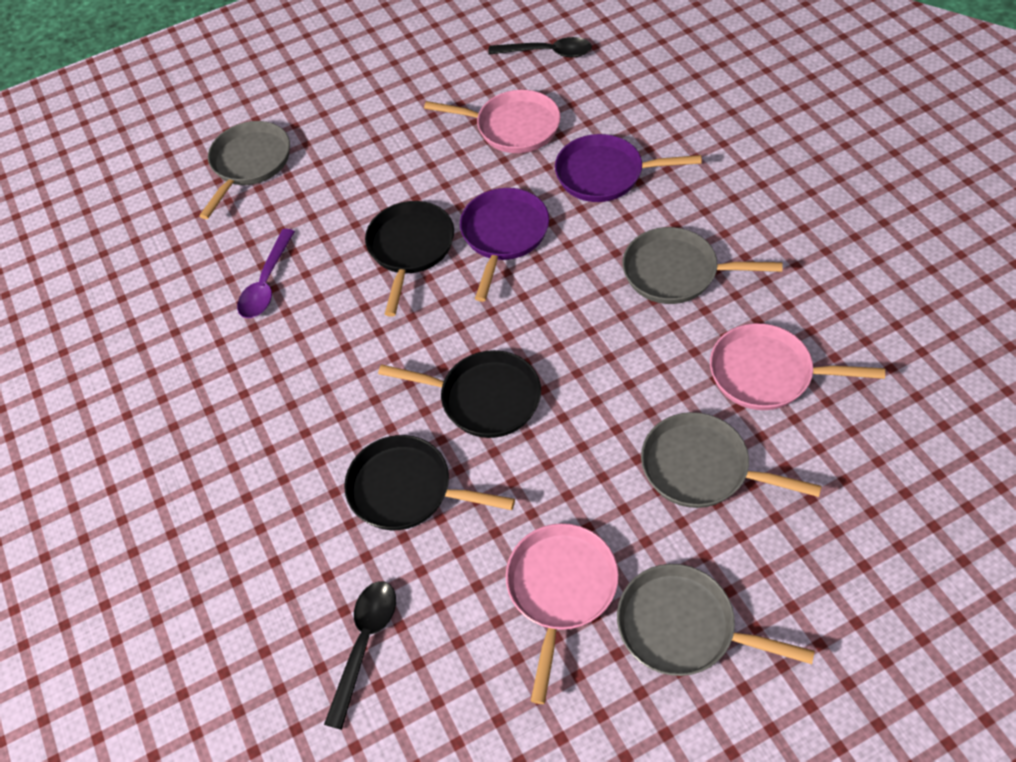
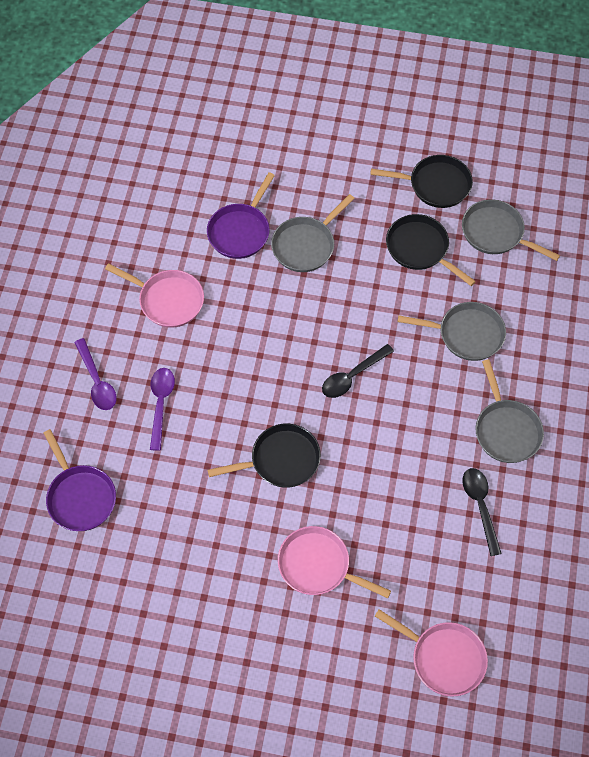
purple spoon: 1 -> 2

